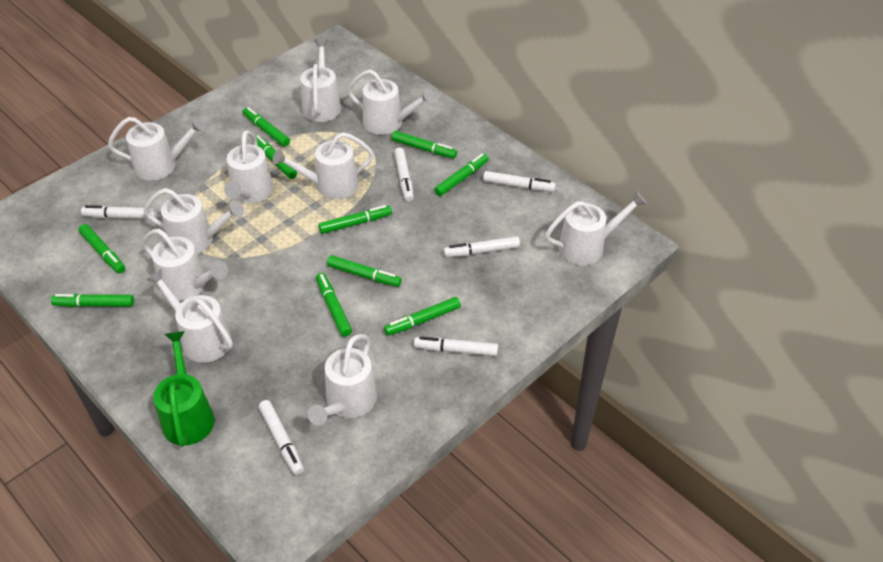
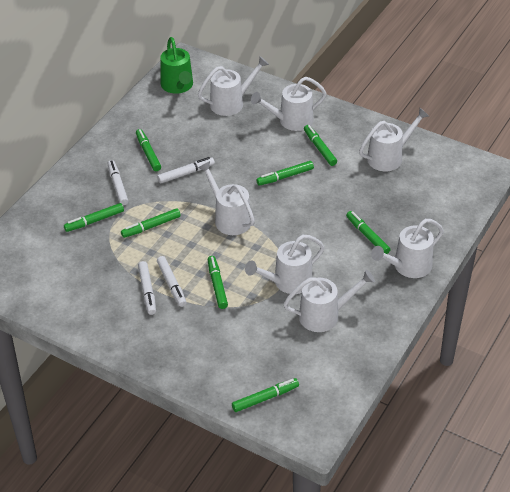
green marker: 10 -> 8
white marker: 6 -> 4
white watering can: 10 -> 7

